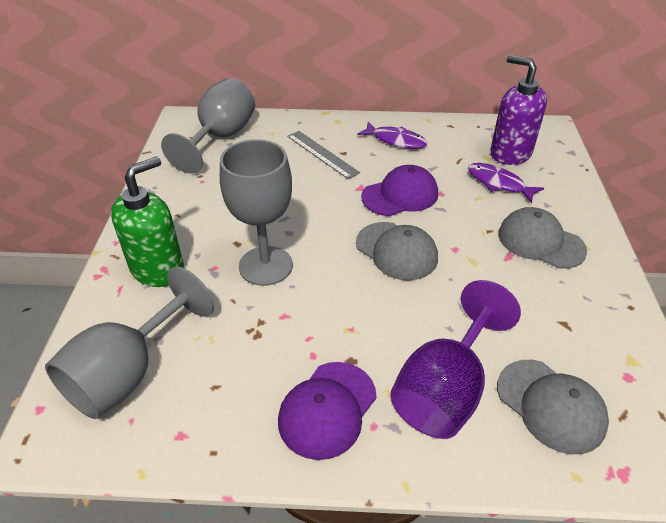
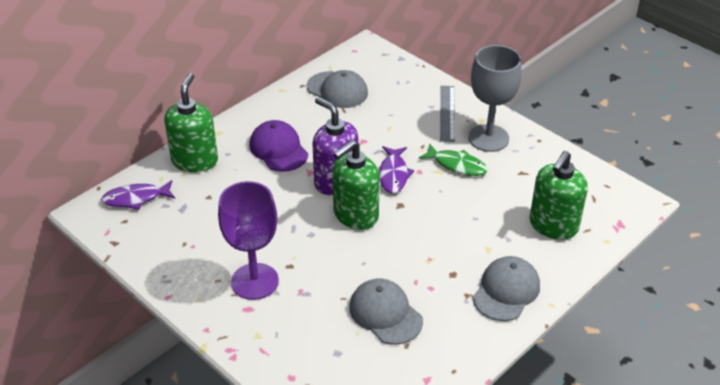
green fish: 0 -> 1
green soap dispenser: 1 -> 3
grey goblet: 3 -> 1
purple cap: 2 -> 1

